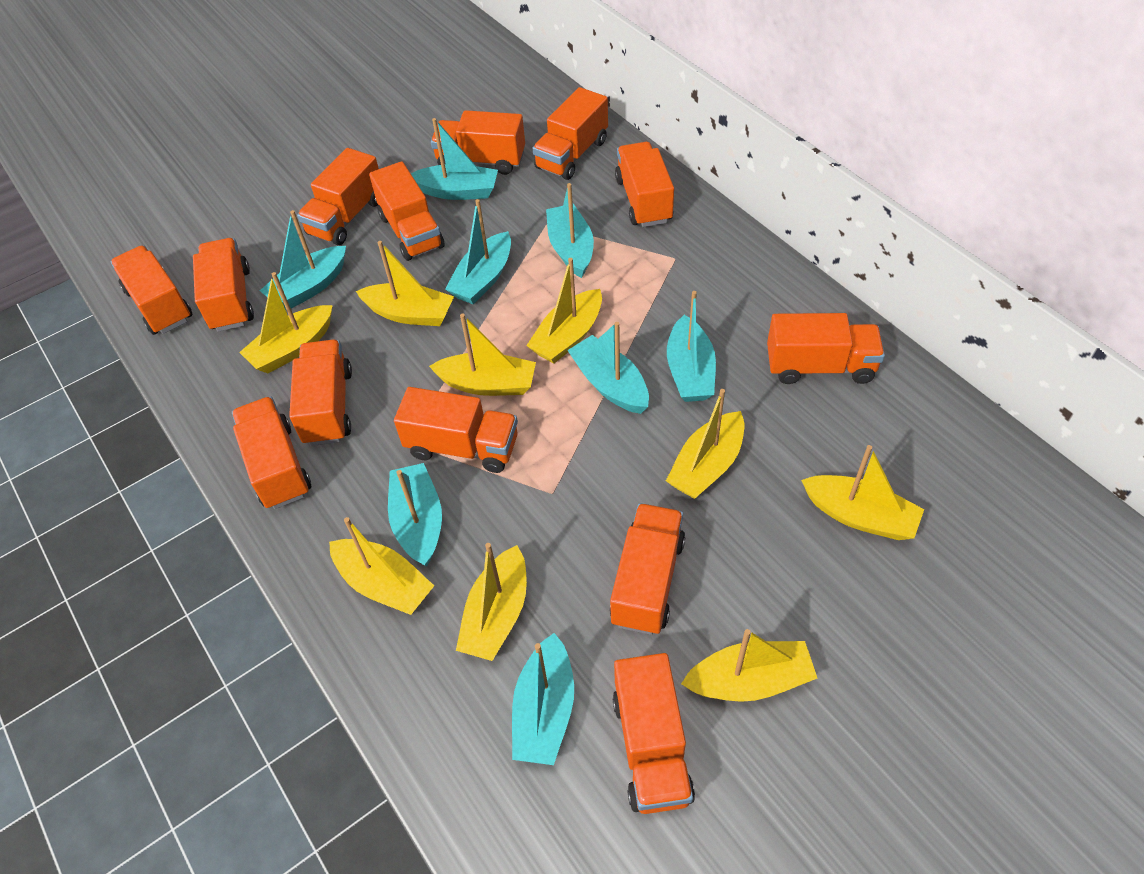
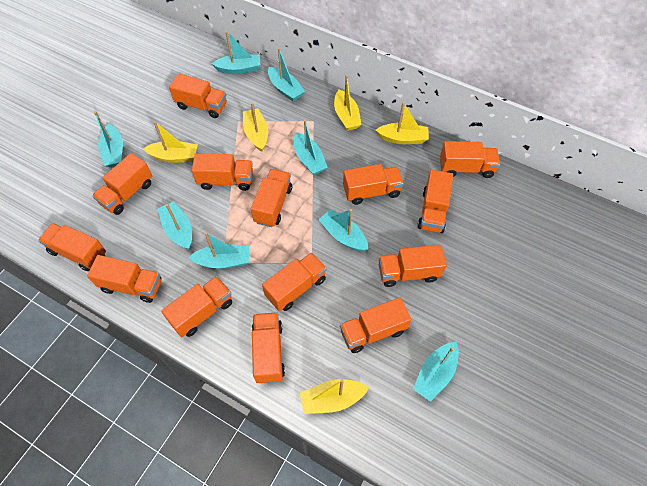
orange truck: 13 -> 14
yellow boat: 9 -> 5

